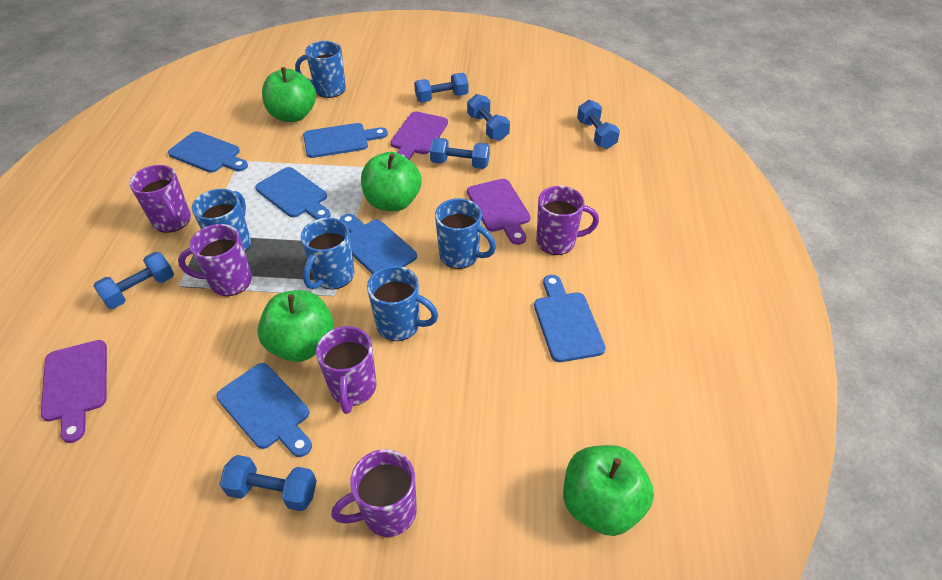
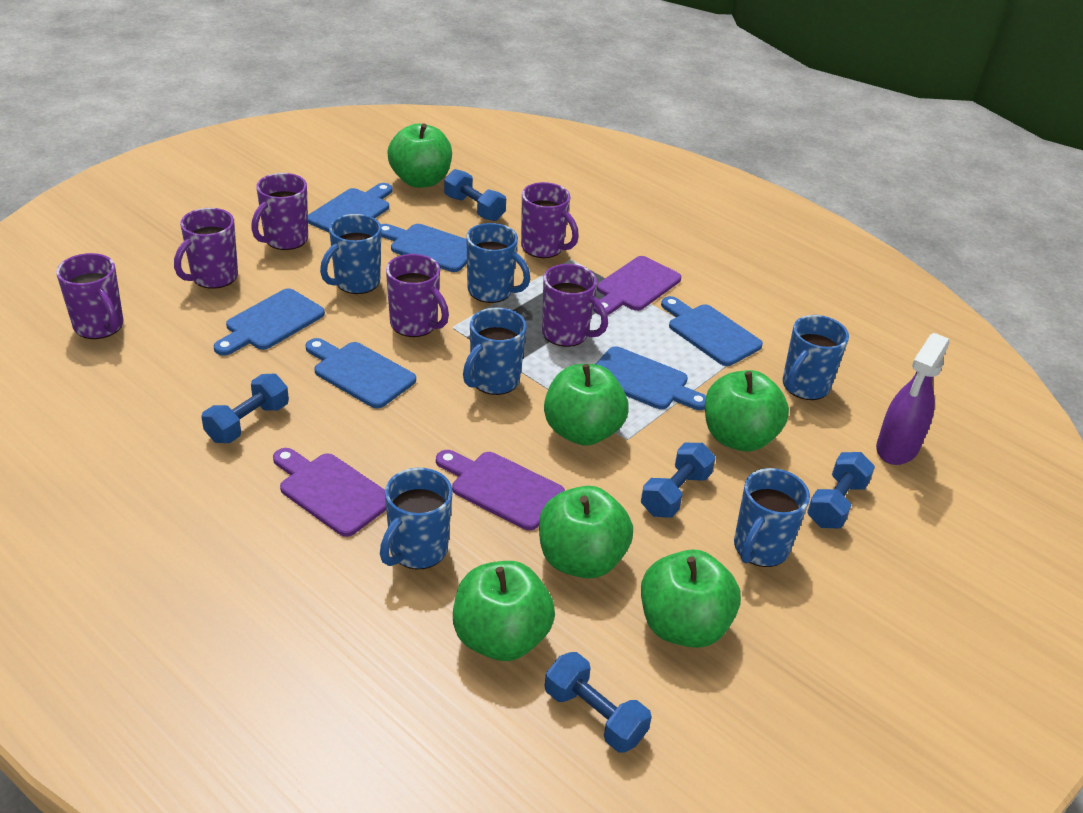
blue dumbbell: 6 -> 5
blue mug: 5 -> 6
green apple: 4 -> 6
purple mug: 5 -> 6
purple spray bottle: 0 -> 1

